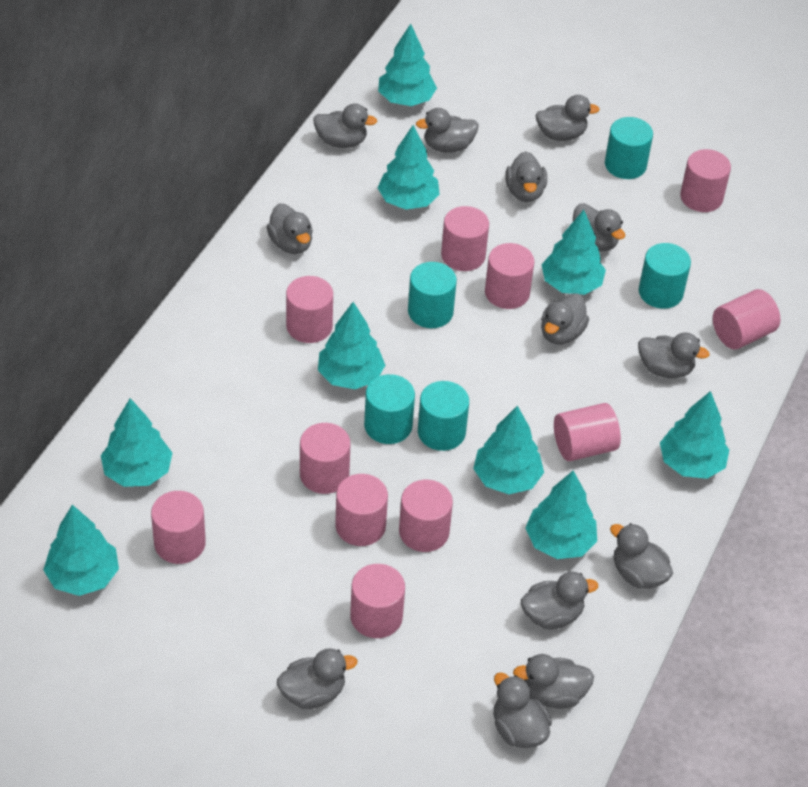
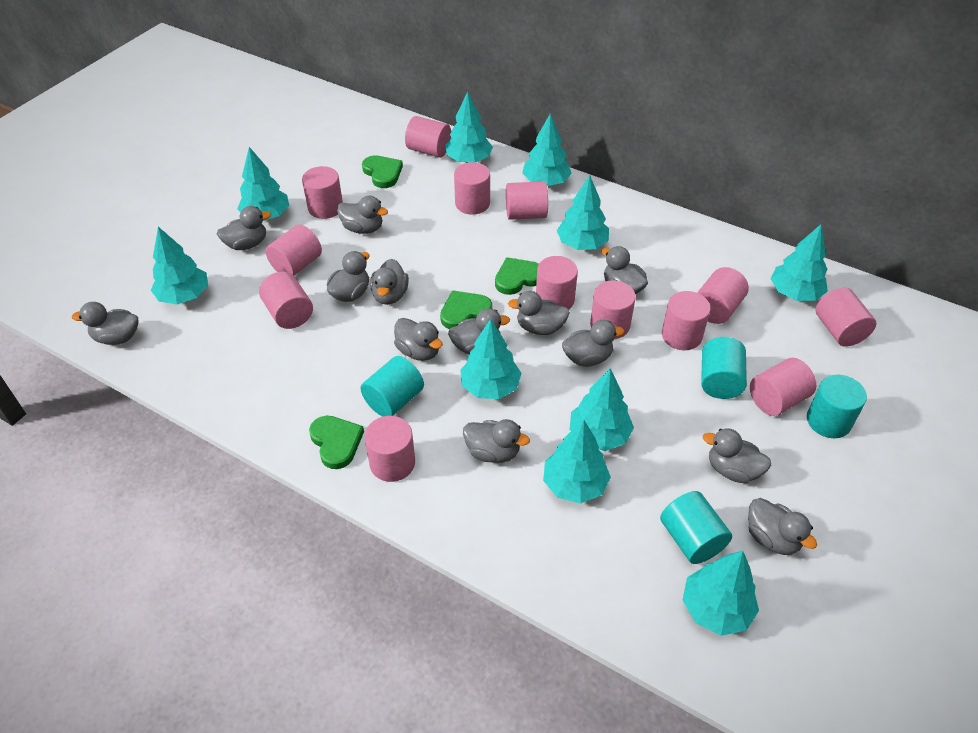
green heart: 0 -> 4
pink cylinder: 11 -> 13
turquoise cylinder: 5 -> 4
turquoise tree: 9 -> 10

